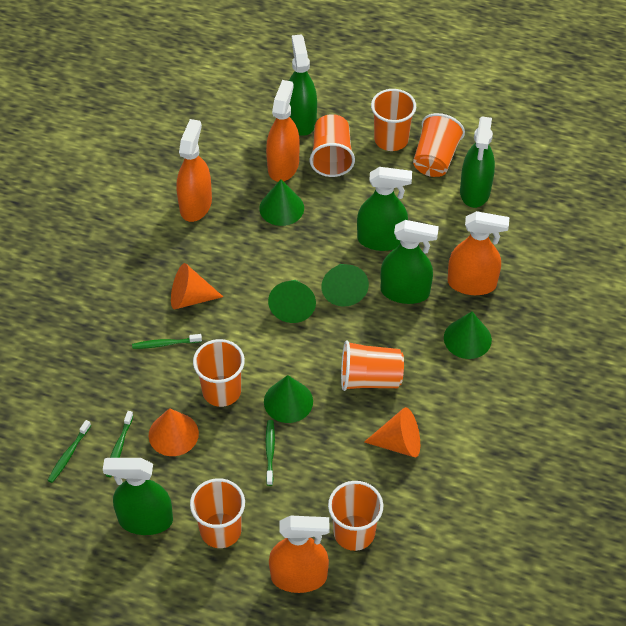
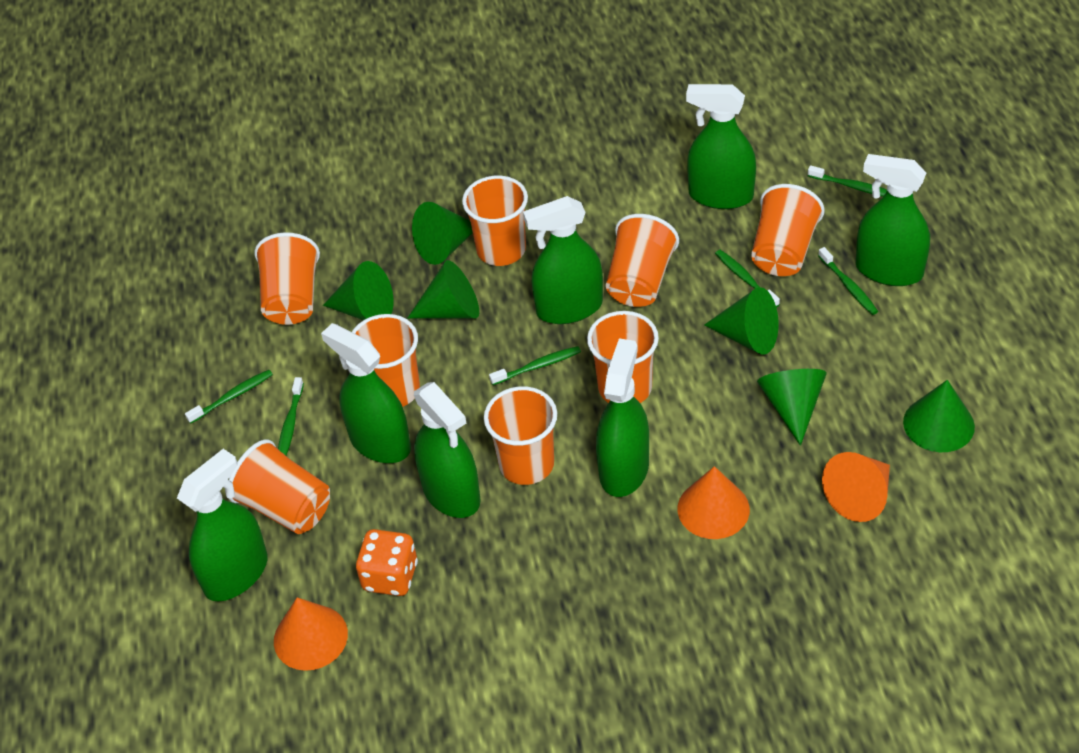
green cone: 5 -> 6
green spray bottle: 5 -> 7
green toothbrush: 4 -> 6
orange cup: 7 -> 8
orange dice: 0 -> 1
orange spray bottle: 4 -> 0

